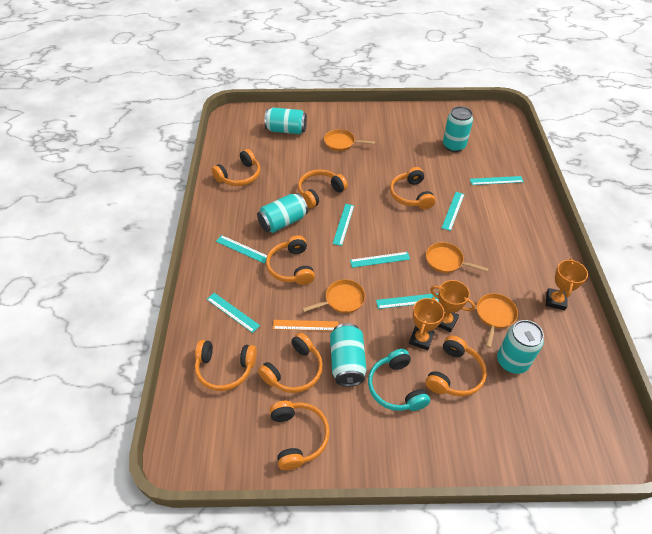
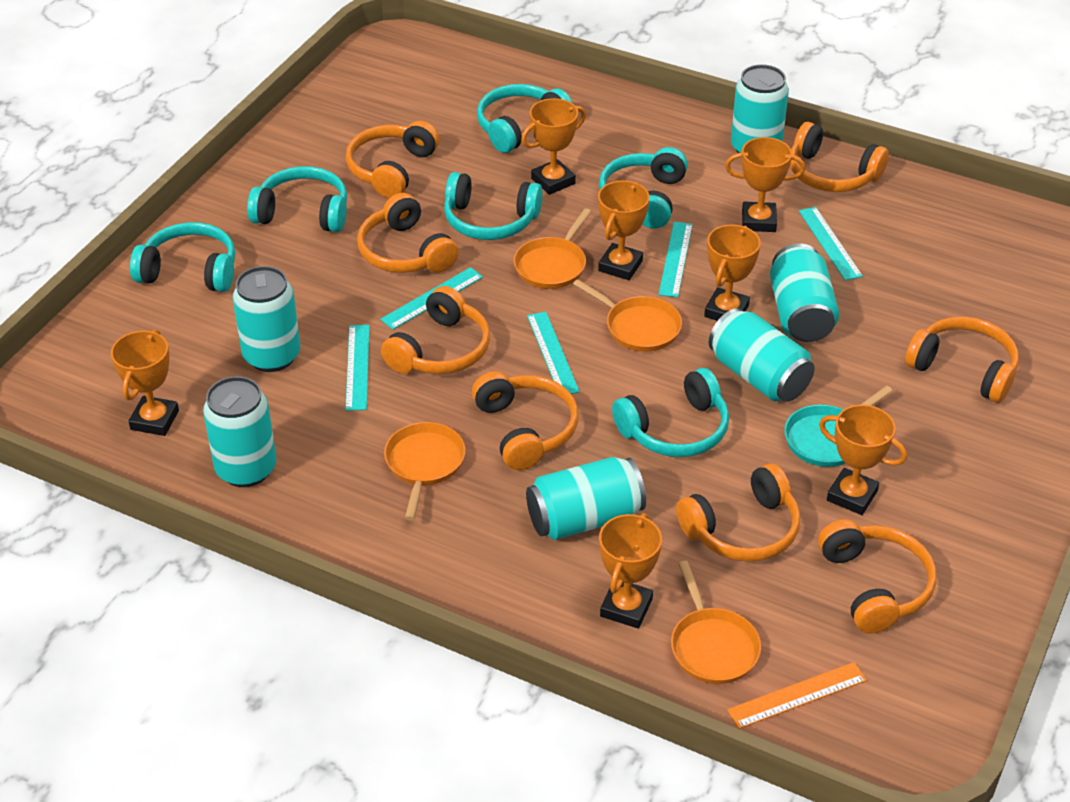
orange trophy: 3 -> 7
turquoise can: 5 -> 6
turquoise headphones: 1 -> 6
turquoise pan: 0 -> 1
turquoise ruler: 7 -> 5

